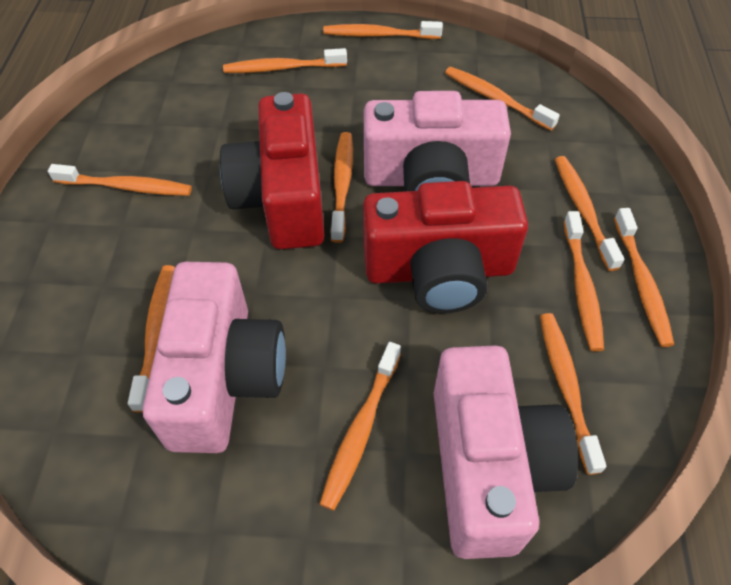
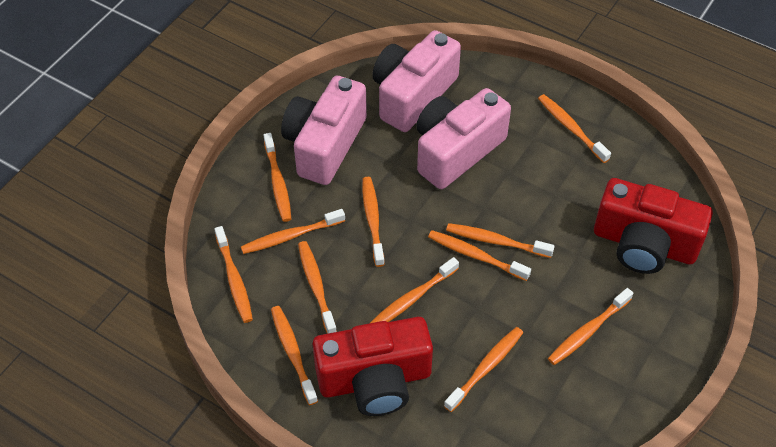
orange toothbrush: 11 -> 12

